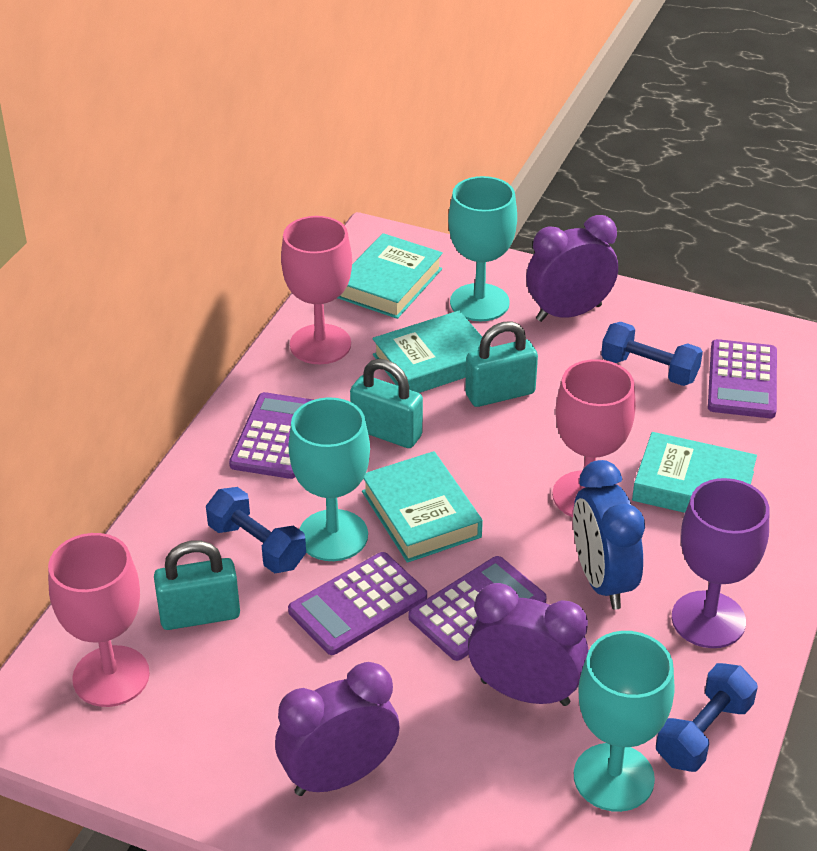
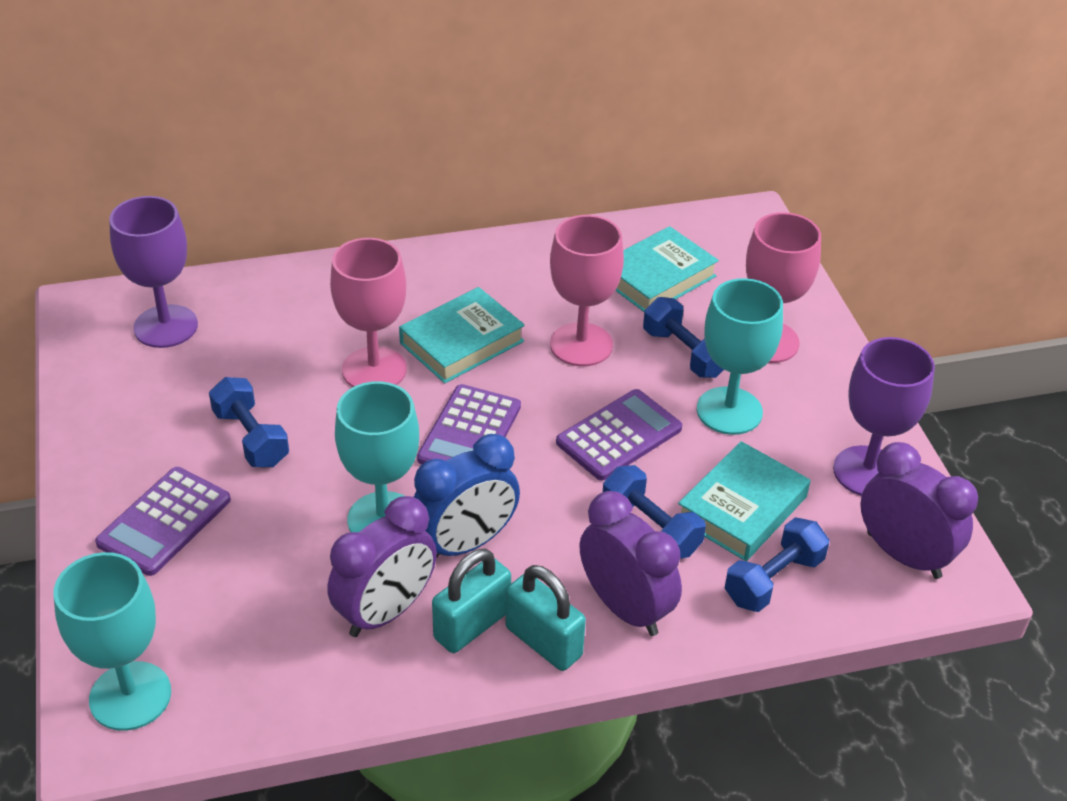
blue dumbbell: 3 -> 4
purple calculator: 4 -> 3
purple goblet: 1 -> 2
turquoise book: 4 -> 3
turquoise padlock: 3 -> 2

